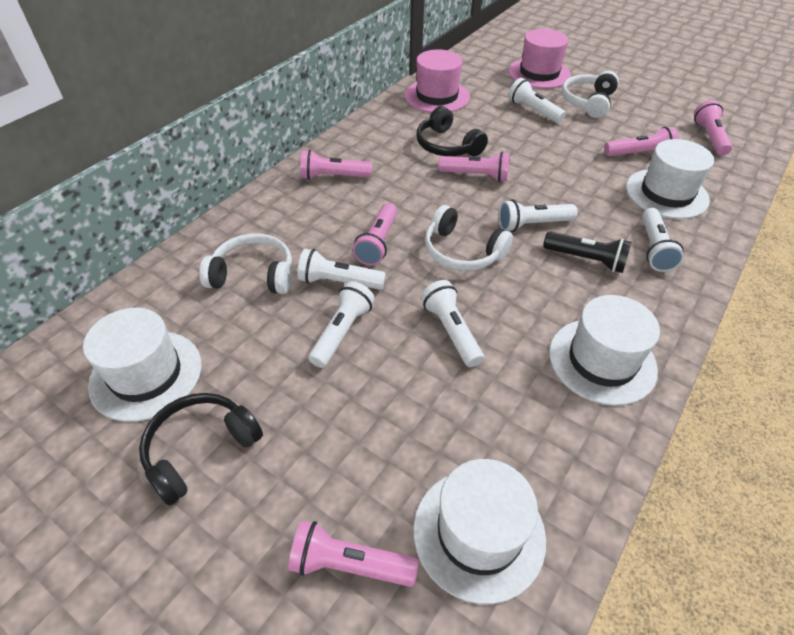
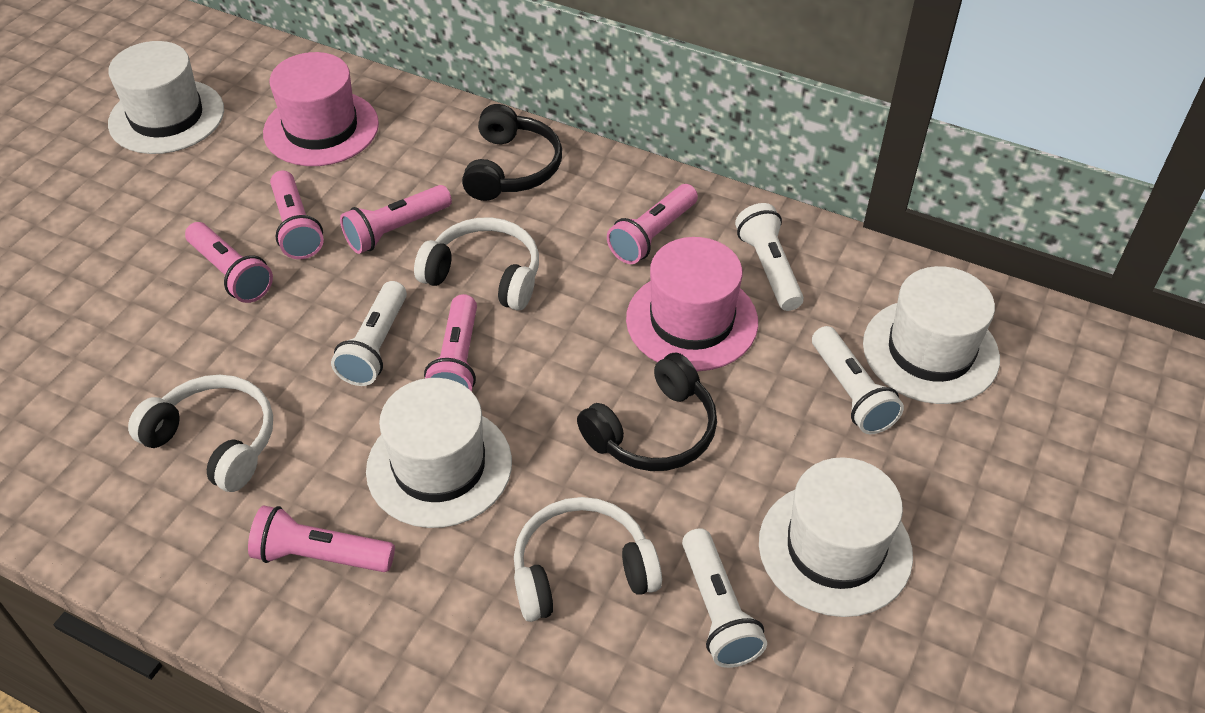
black flashlight: 1 -> 0
white flashlight: 6 -> 4

